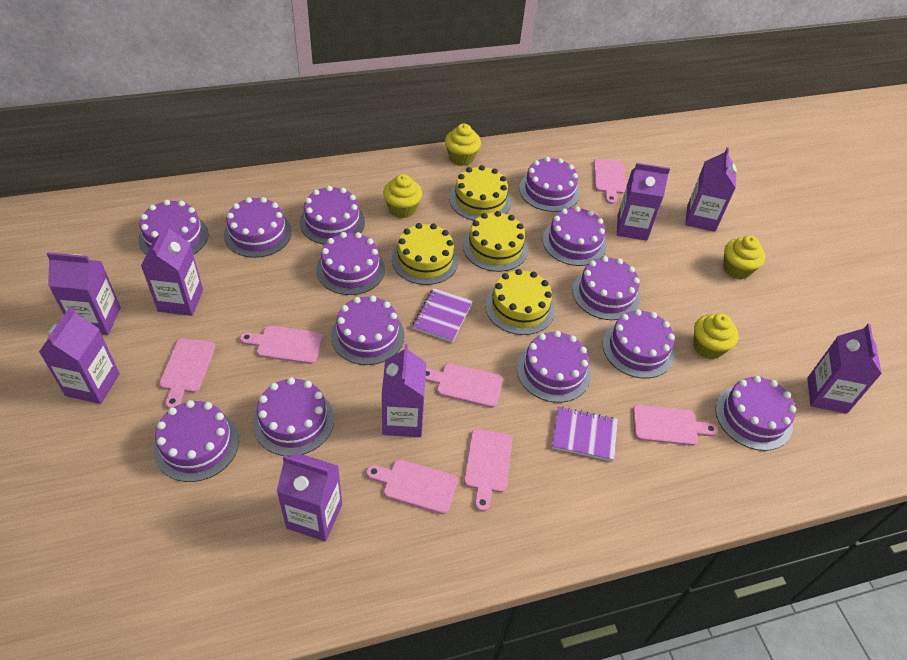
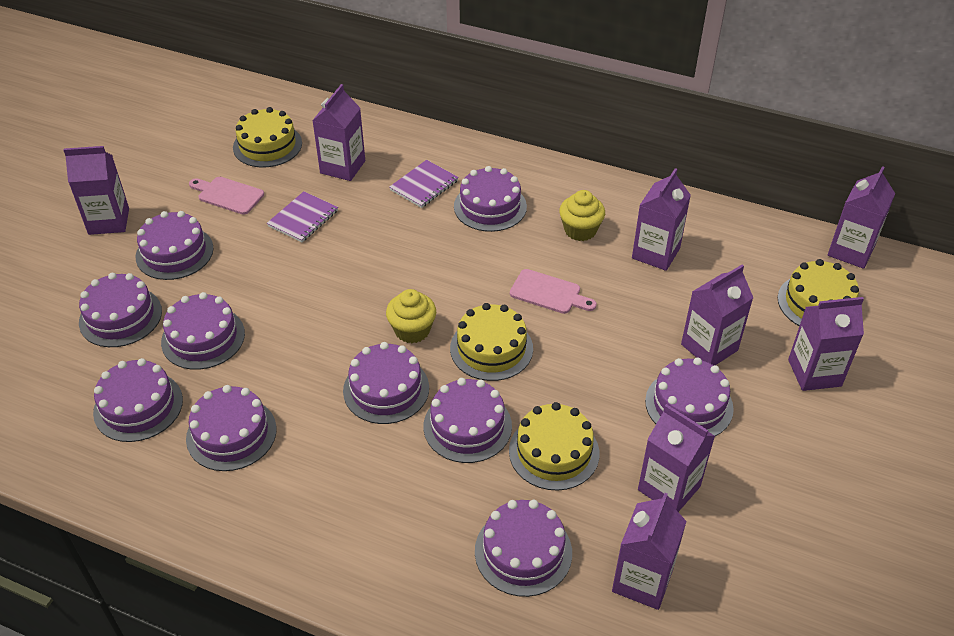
pink cutting board: 7 -> 2
purple cake: 13 -> 10
yellow cupcake: 4 -> 2

